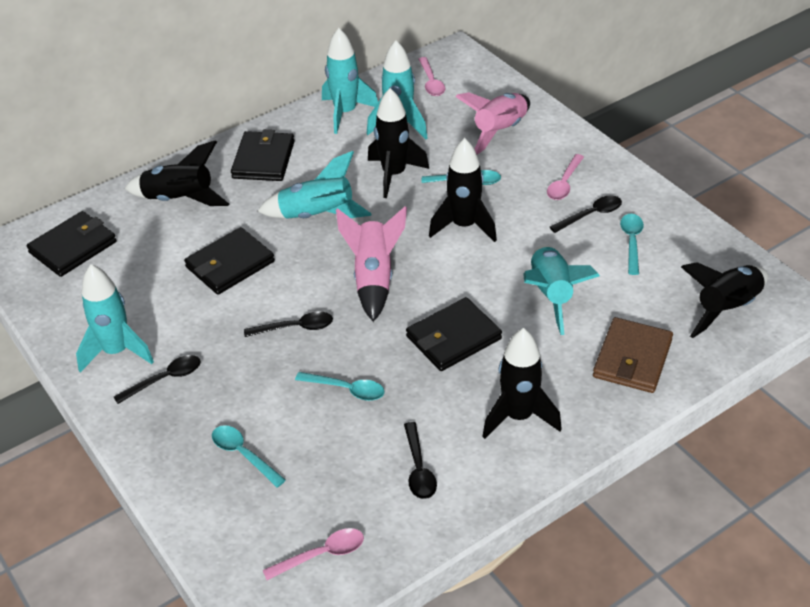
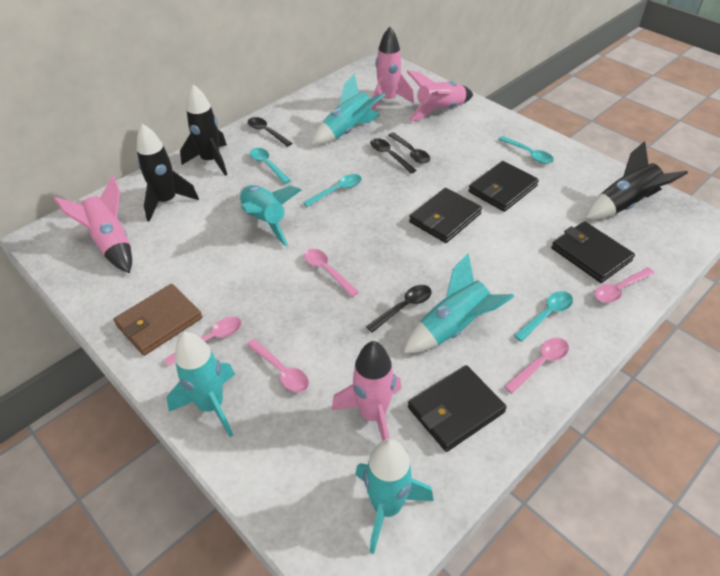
black rocket: 5 -> 3
pink rocket: 2 -> 4
pink spoon: 3 -> 5

